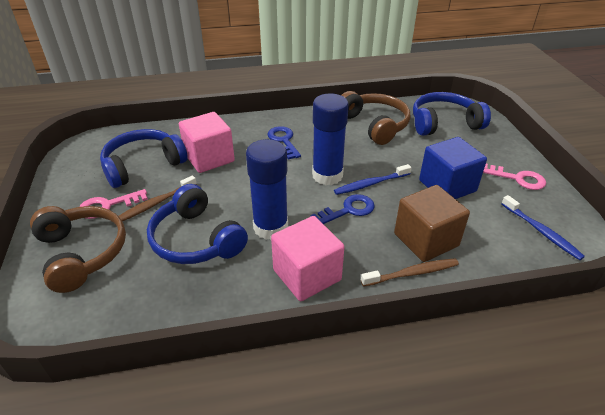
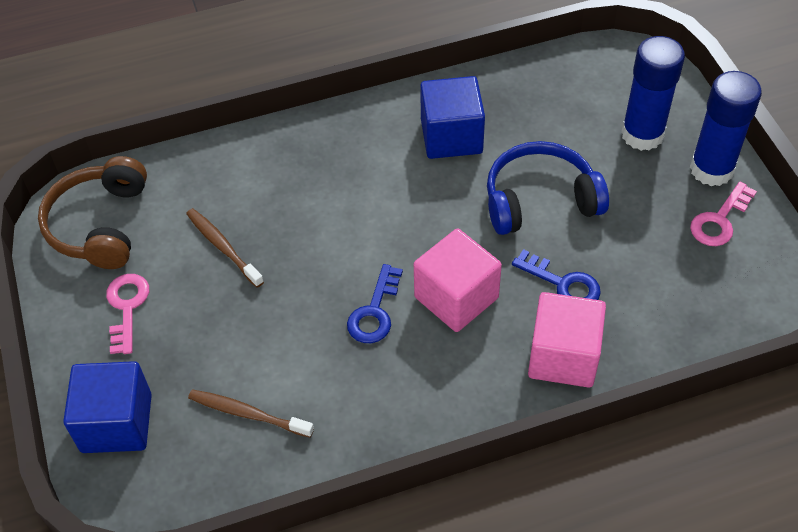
blue cube: 1 -> 2
blue headphones: 3 -> 1
blue toothbrush: 2 -> 0
brown cube: 1 -> 0
brown headphones: 2 -> 1

